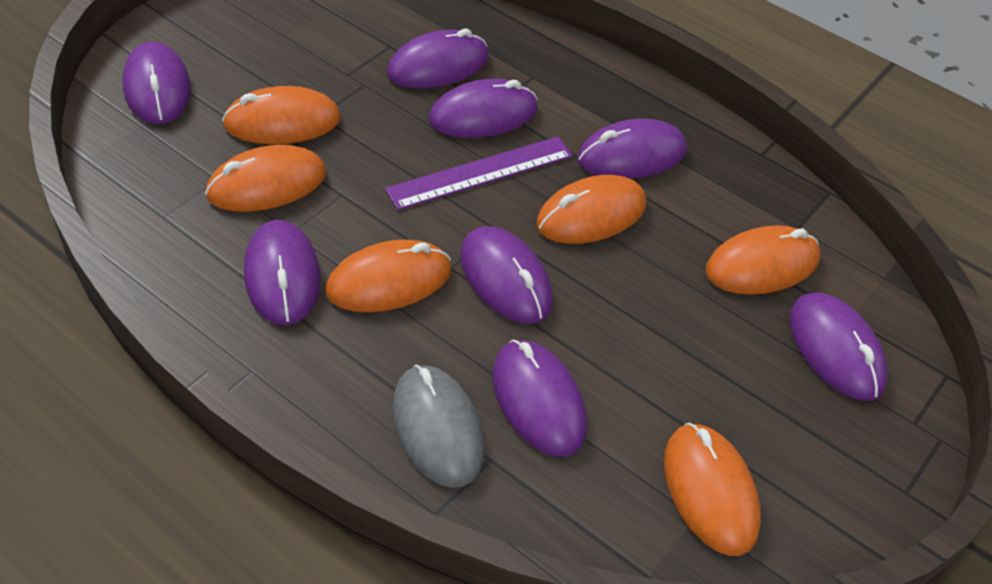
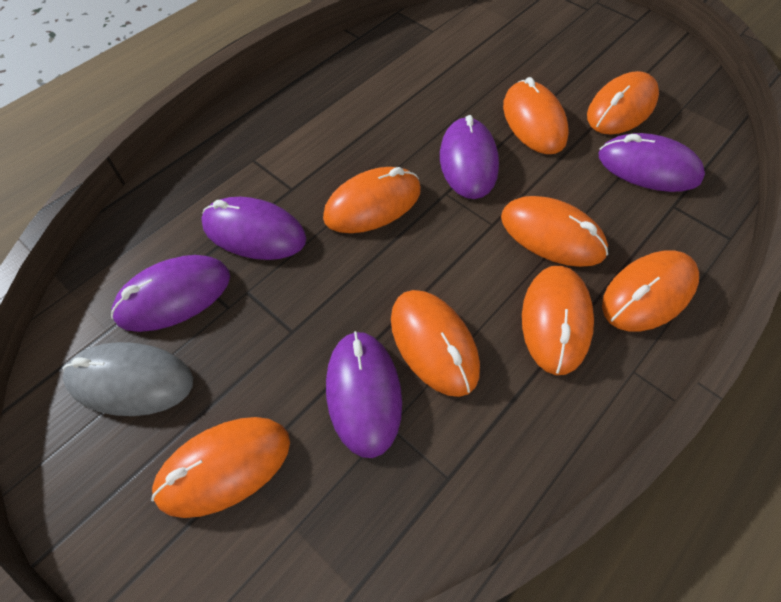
orange mouse: 6 -> 8
purple mouse: 8 -> 5
purple ruler: 1 -> 0

